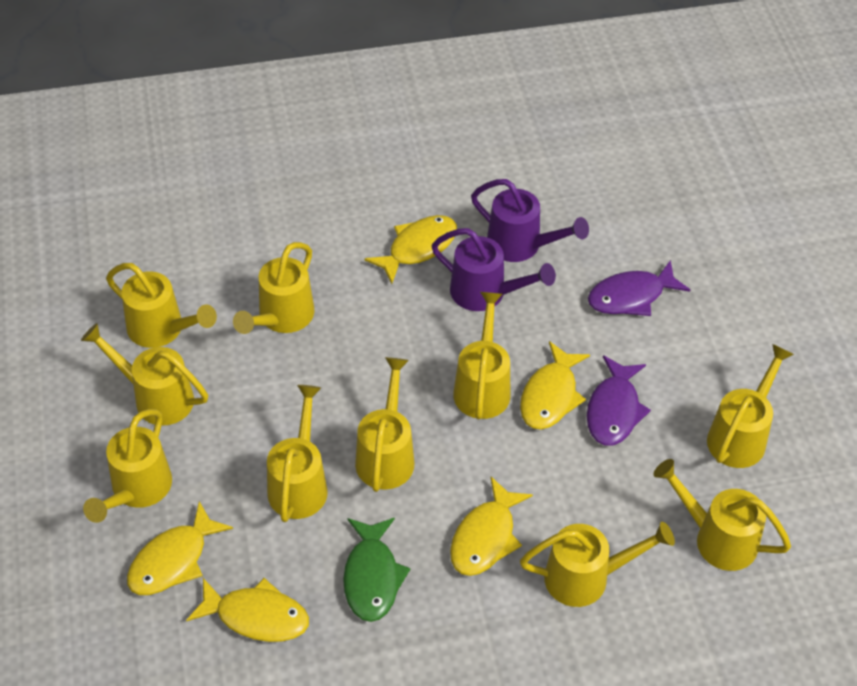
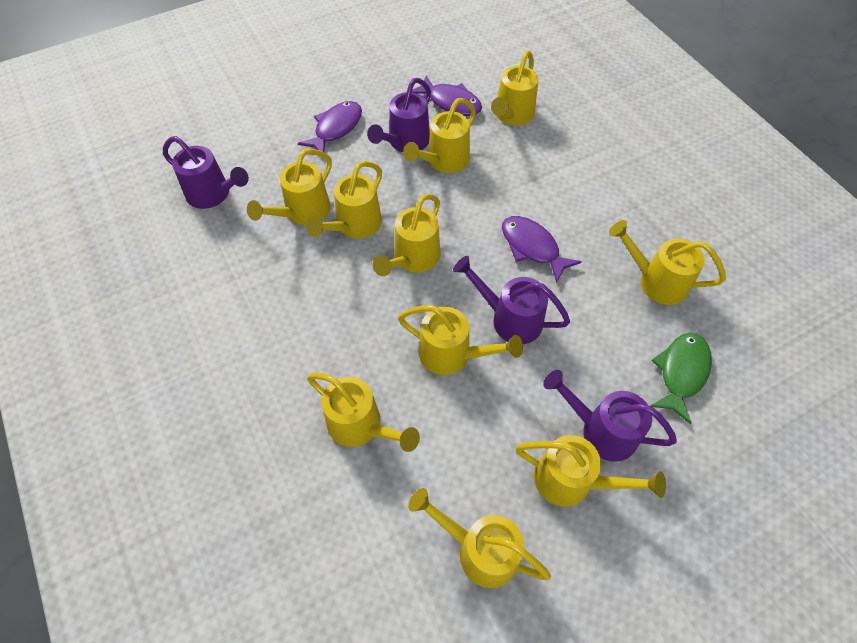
purple fish: 2 -> 3
purple watering can: 2 -> 4
yellow fish: 5 -> 0

